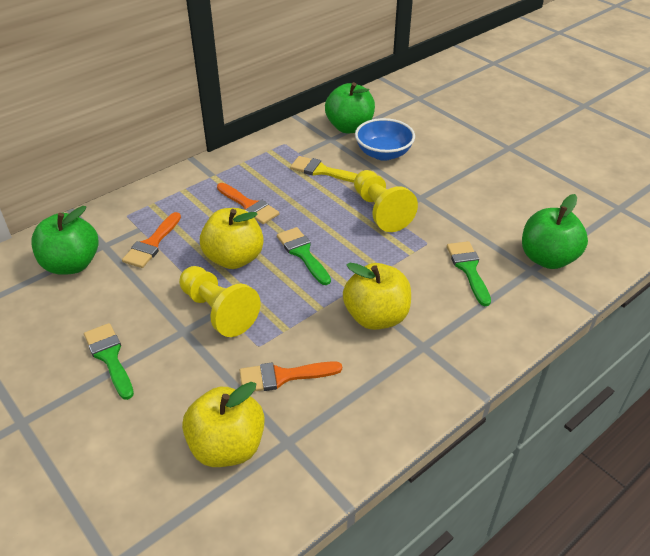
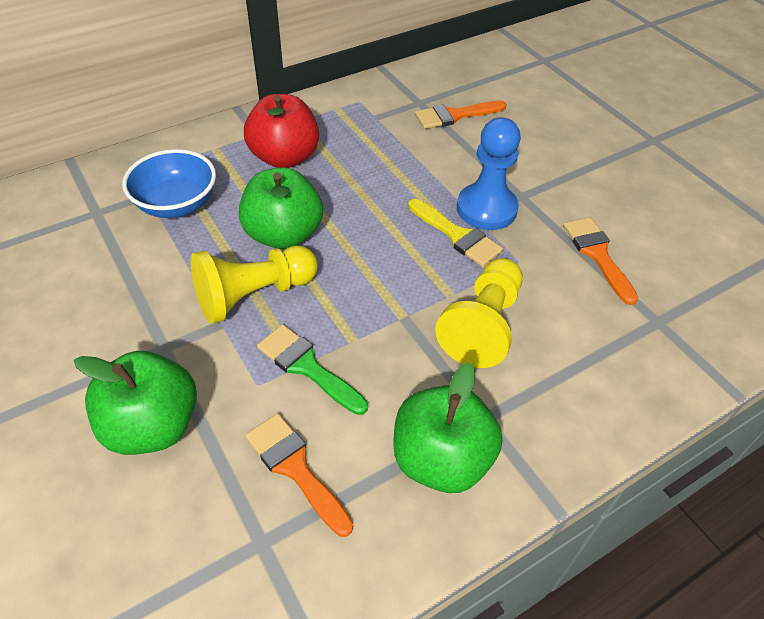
blue pawn: 0 -> 1
green brush: 3 -> 1
red apple: 0 -> 1
yellow apple: 3 -> 0

